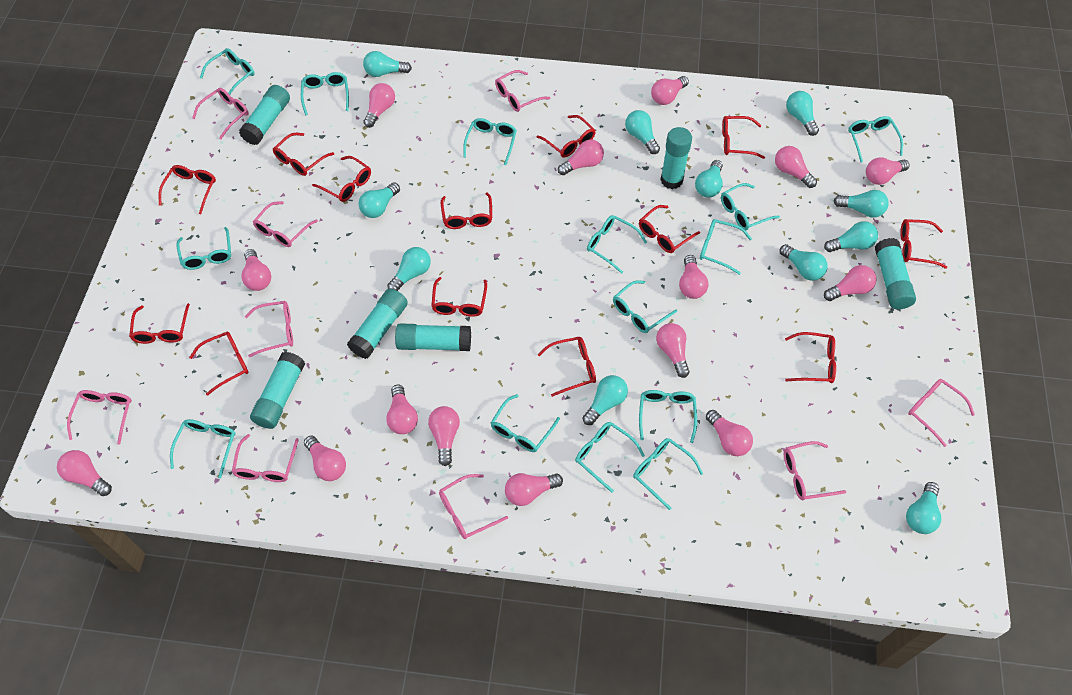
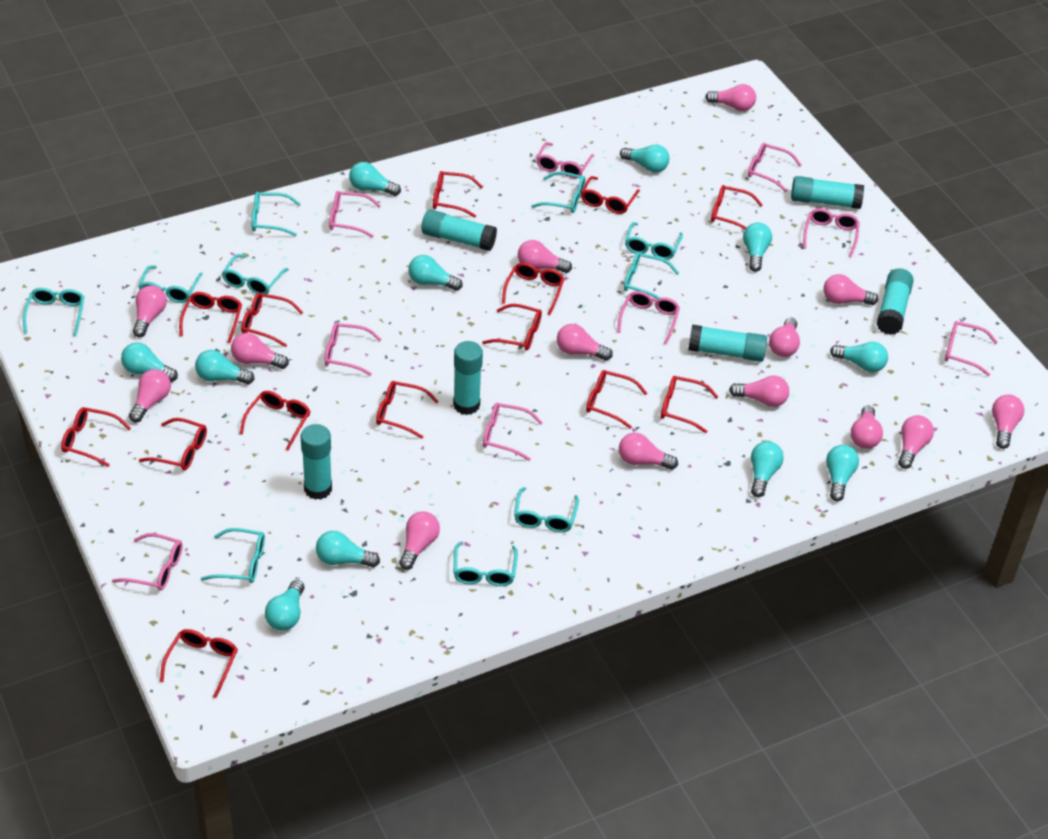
pink light bulb: 15 -> 14
red glasses: 13 -> 14
turquoise glasses: 14 -> 10

